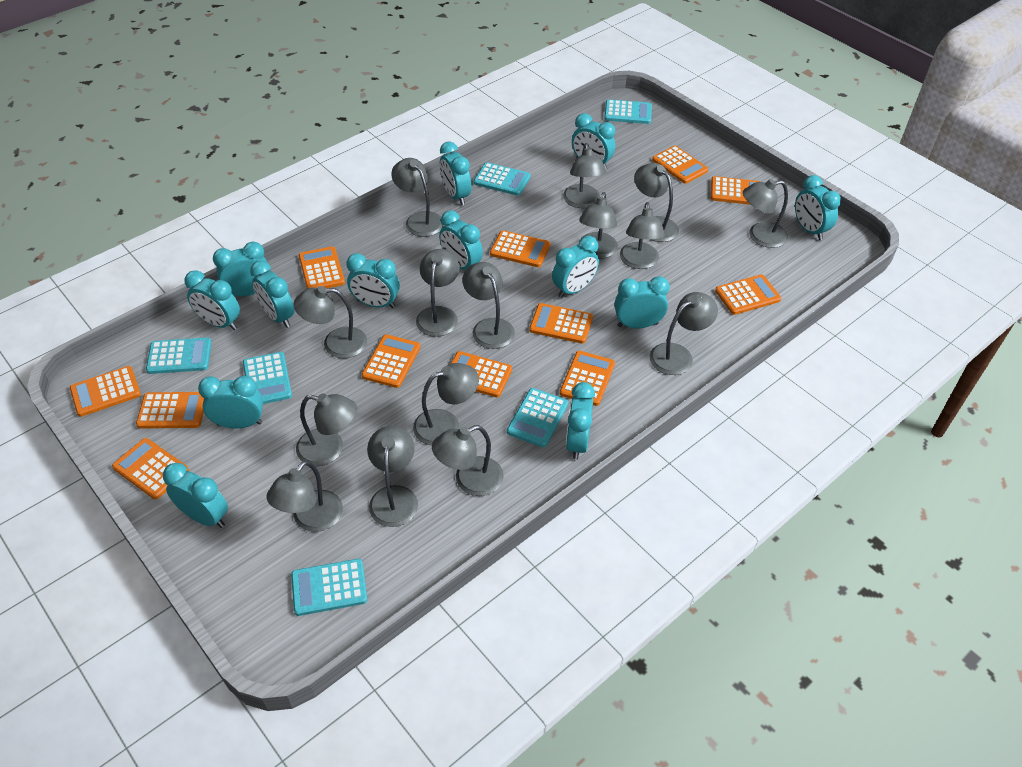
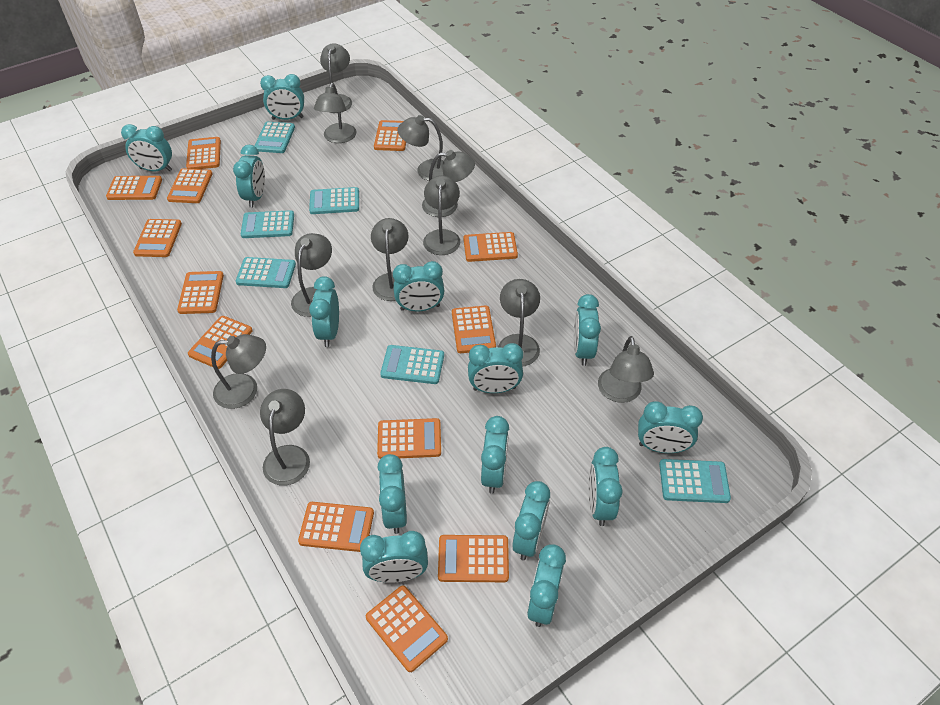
grey lamp: 15 -> 11
orange calculator: 12 -> 13
turquoise clock: 13 -> 14

